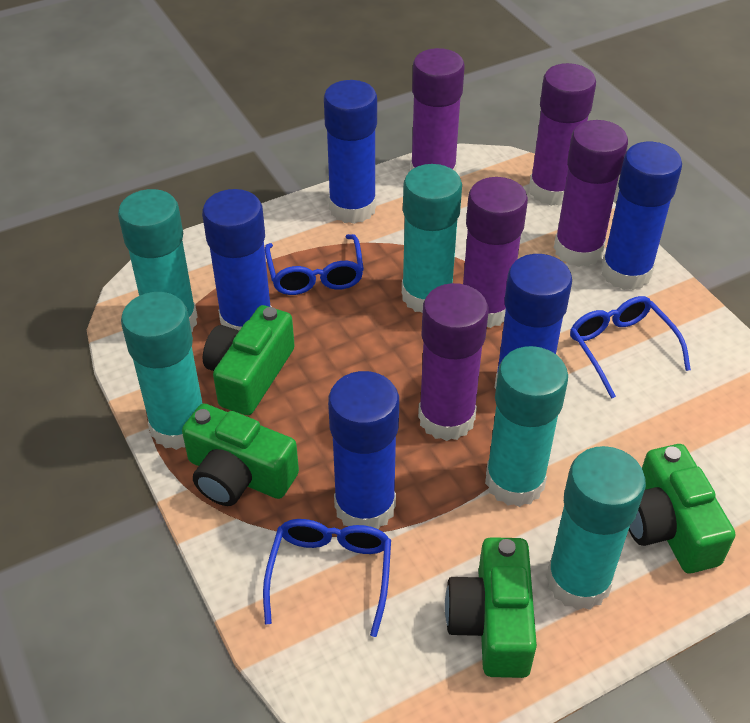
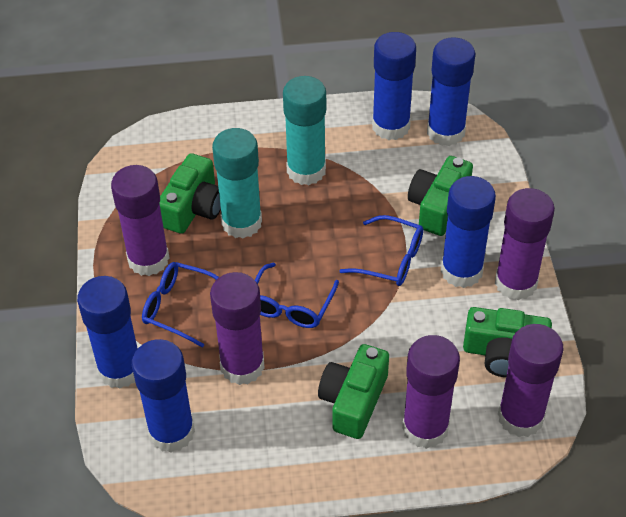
turquoise glue stick: 5 -> 2

